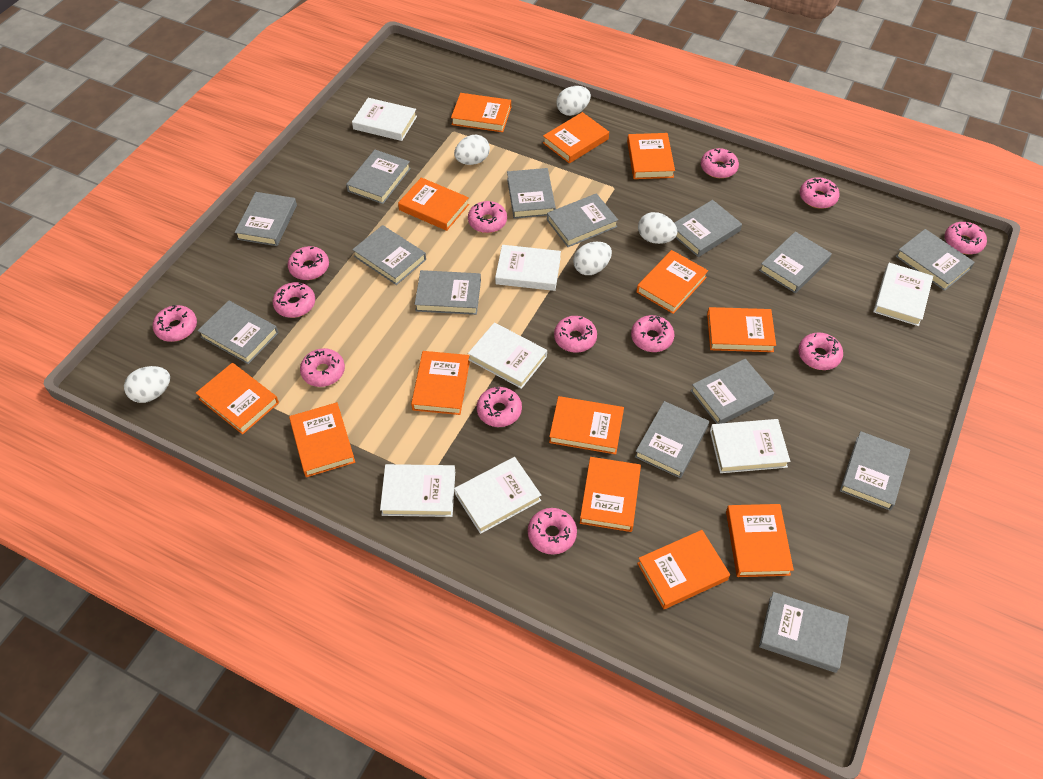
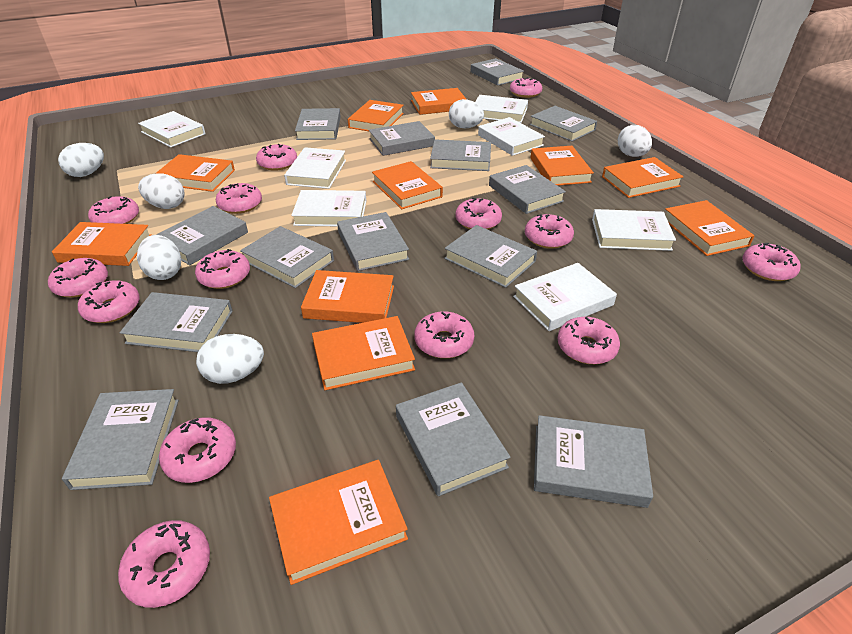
orange book: 13 -> 11
pink donut: 13 -> 14
white egg: 5 -> 6

